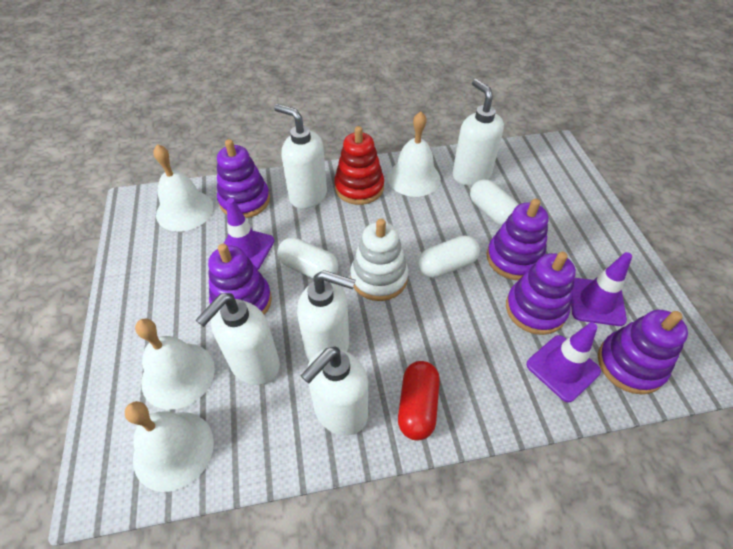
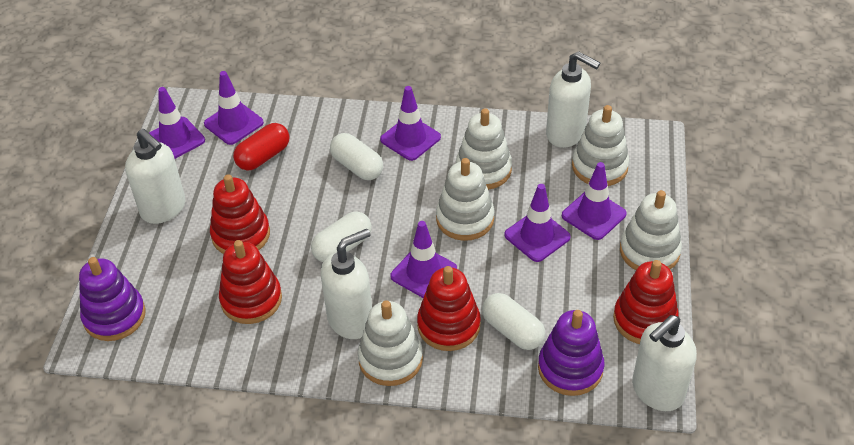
purple stacking toy: 5 -> 2
purple traffic cone: 3 -> 6
red stacking toy: 1 -> 4
white bell: 4 -> 0
white soap dispenser: 5 -> 4
white stacking toy: 1 -> 5

